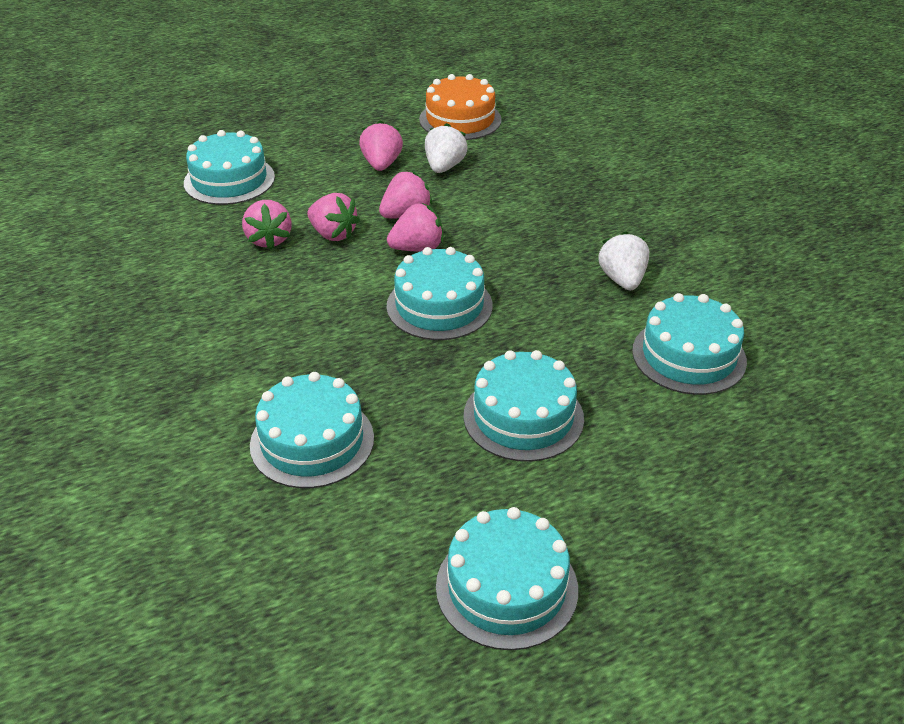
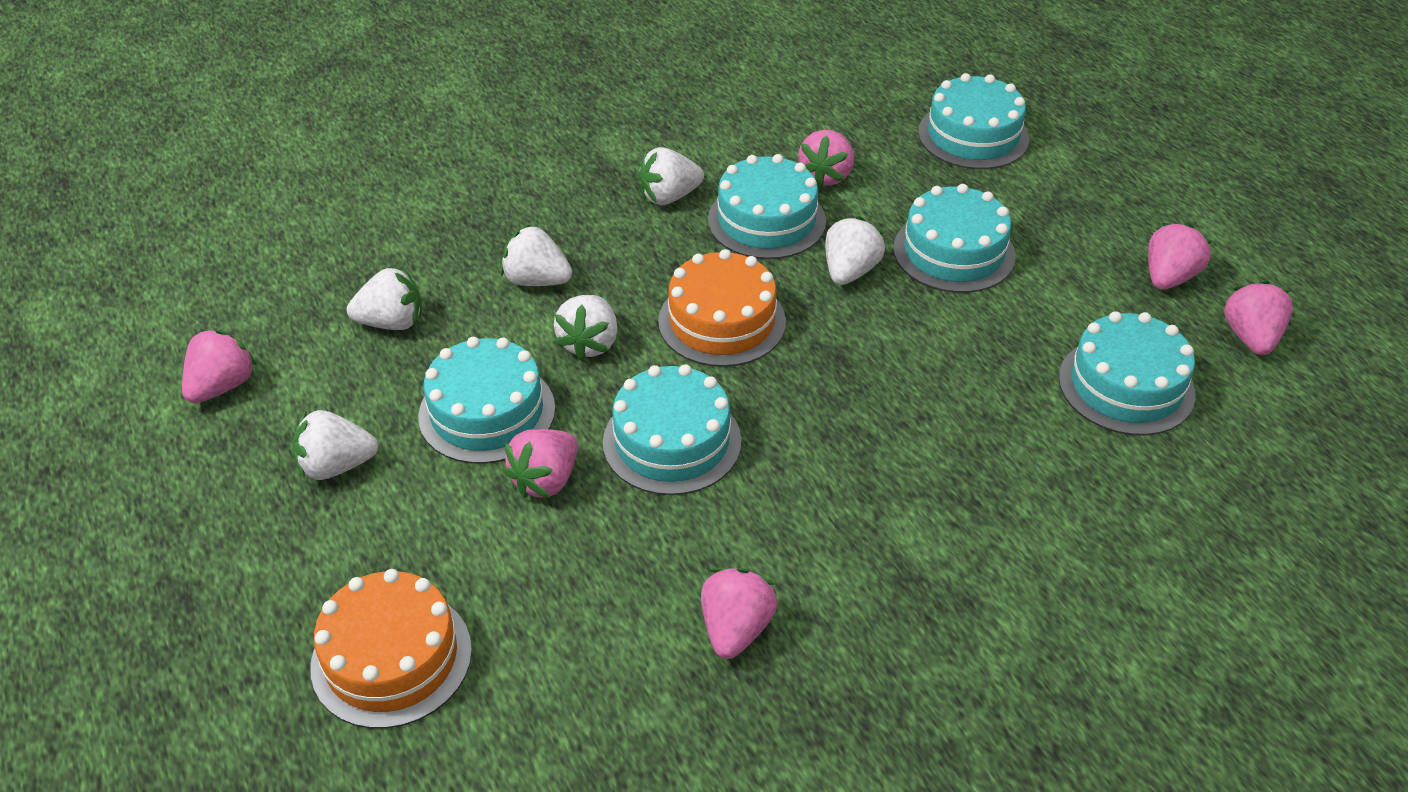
orange cake: 1 -> 2
pink strawberry: 5 -> 6
white strawberry: 2 -> 6

